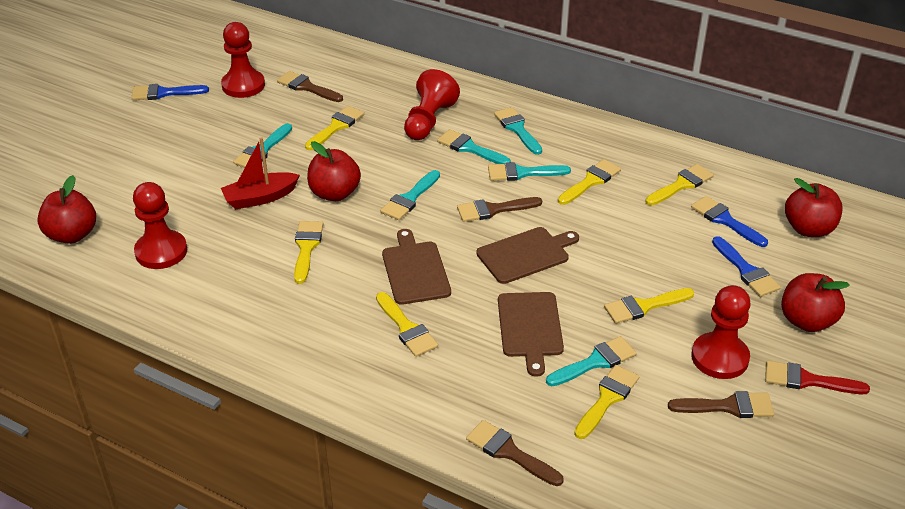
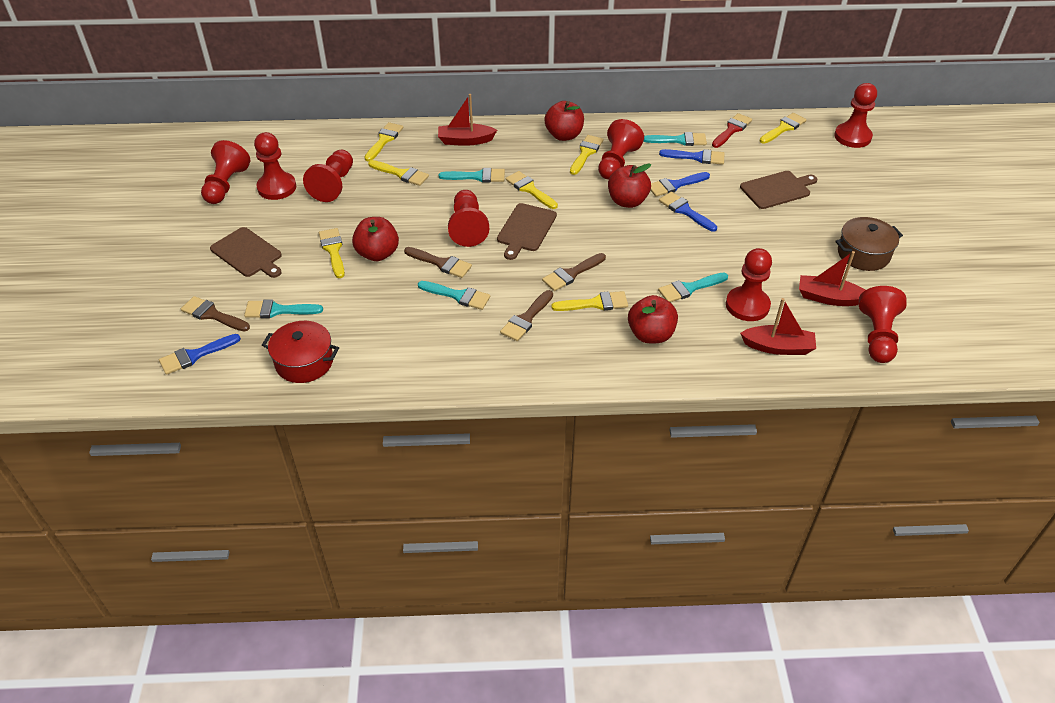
blue brush: 3 -> 4
brown pot: 0 -> 1
red boat: 1 -> 3
red pawn: 4 -> 8
red pot: 0 -> 1
turquoise brush: 6 -> 5

